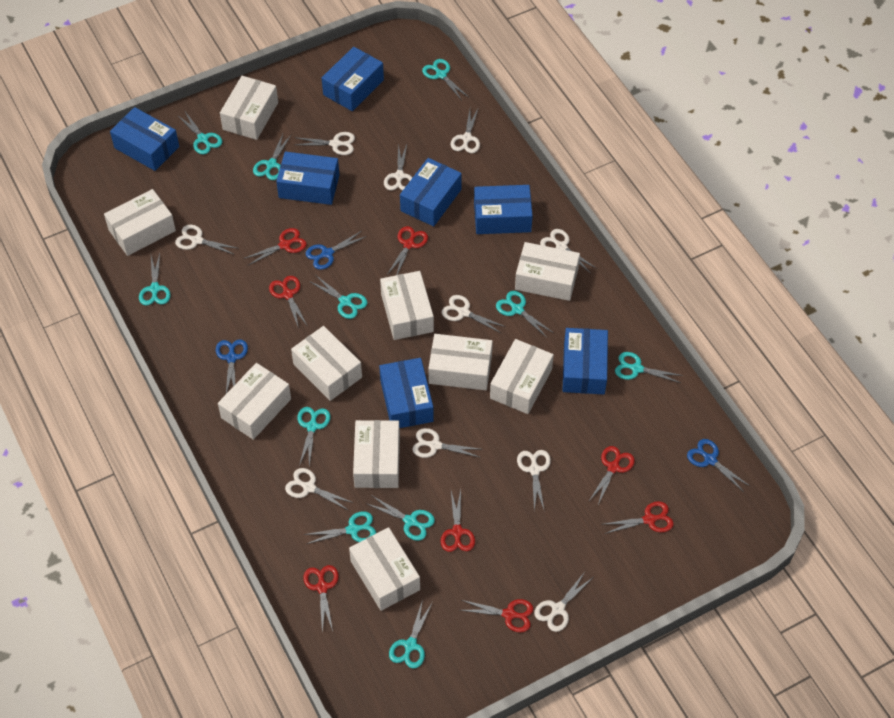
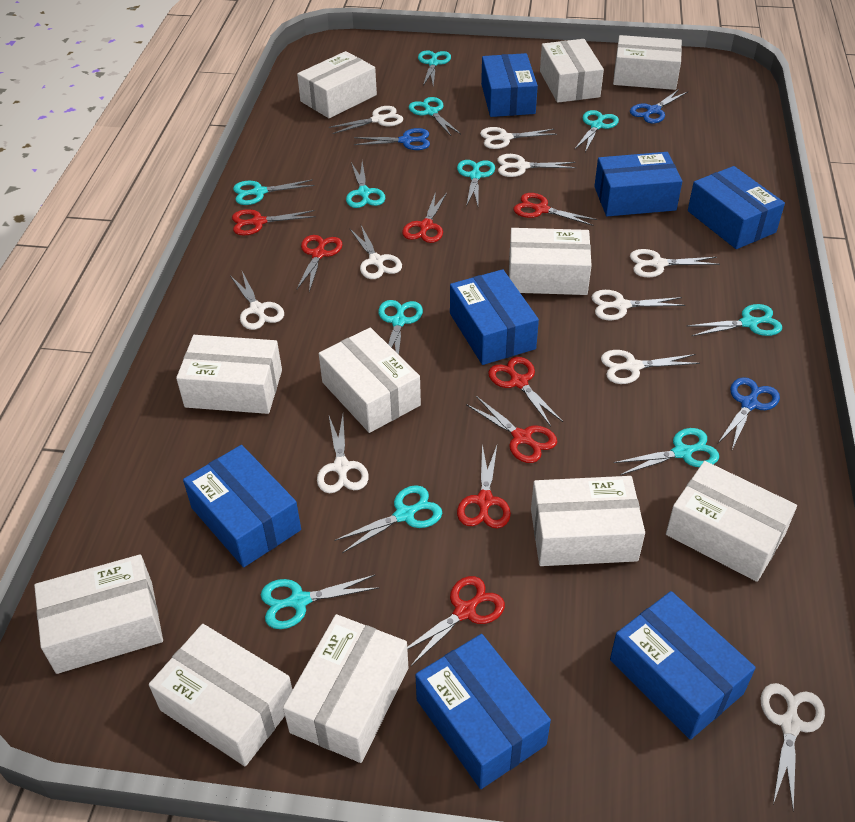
white box: 10 -> 11

